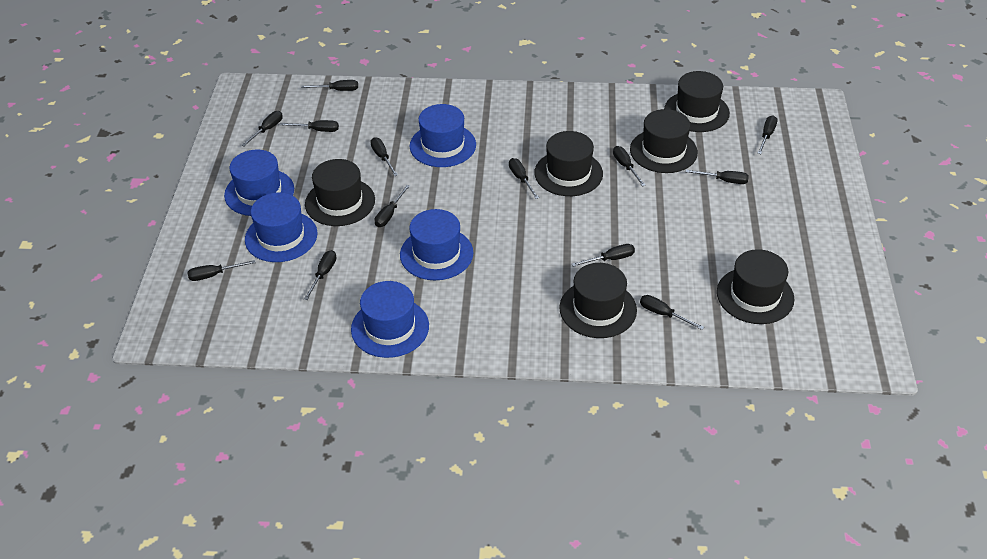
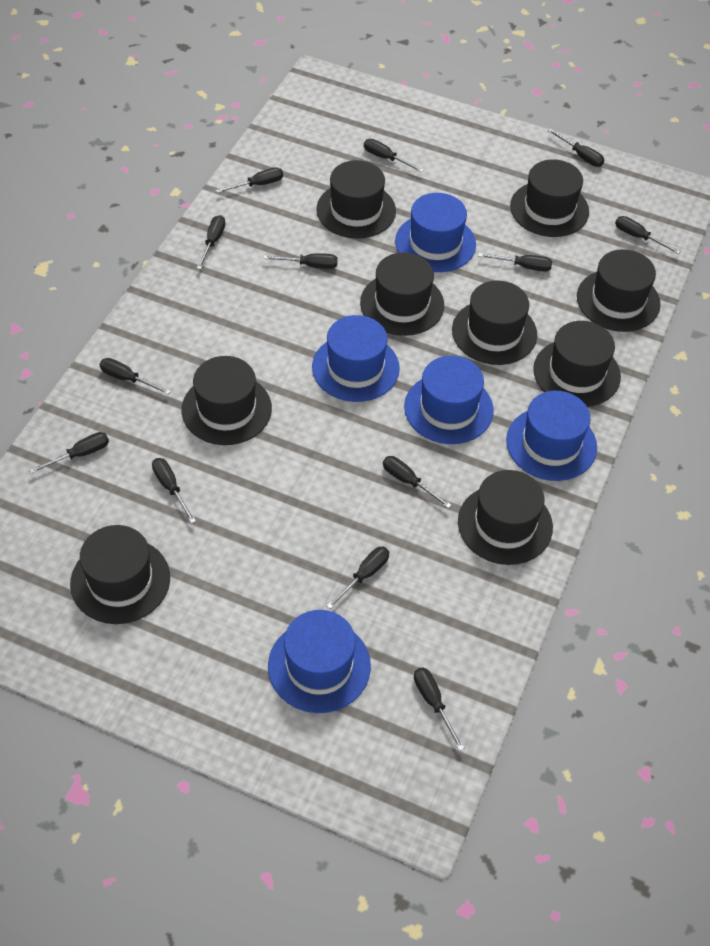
black hat: 6 -> 9

